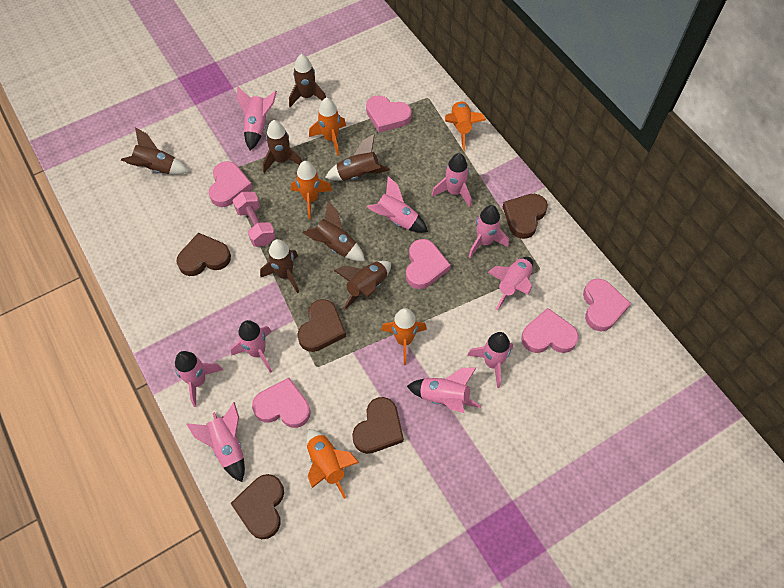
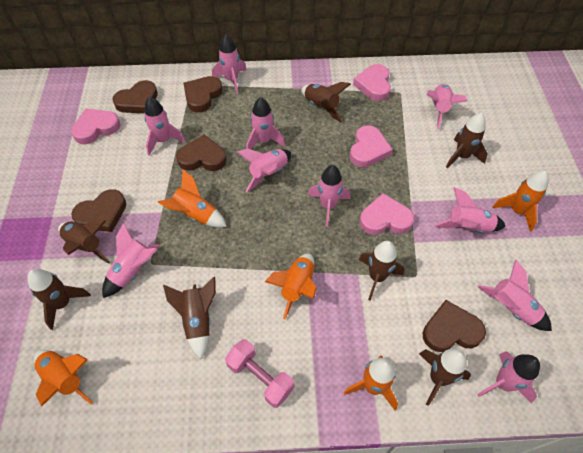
pink heart: 6 -> 4

